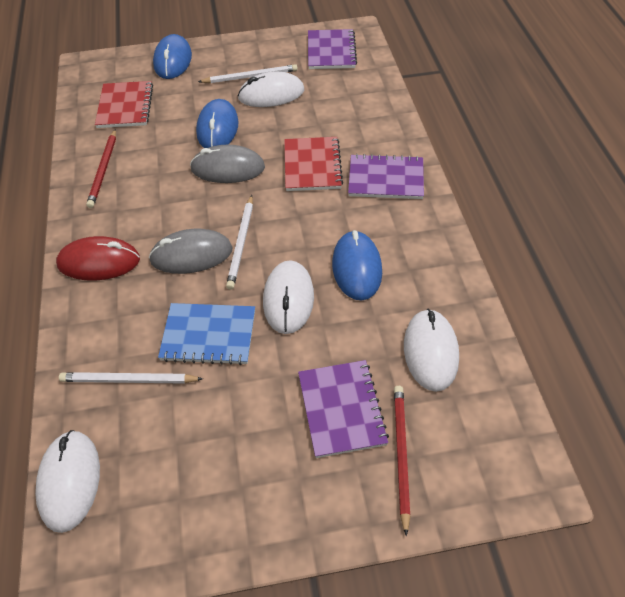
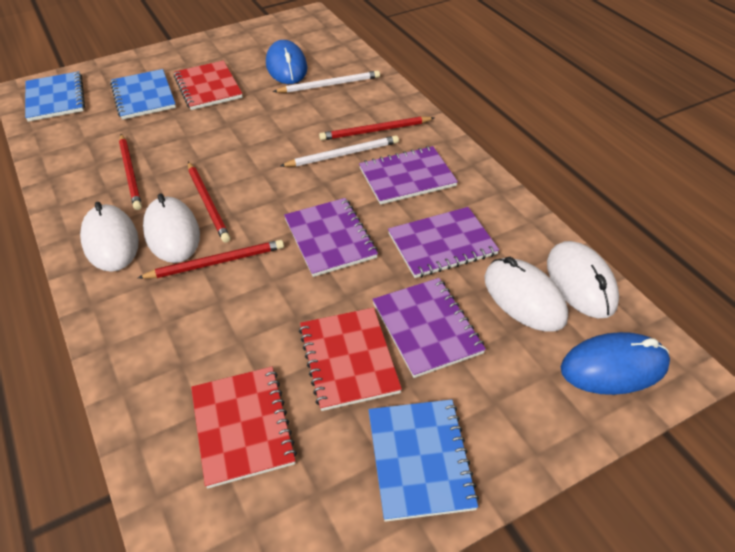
blue mouse: 3 -> 2
blue notebook: 1 -> 3
grey mouse: 2 -> 0
purple notebook: 3 -> 4
red mouse: 1 -> 0
red notebook: 2 -> 3
red pencil: 2 -> 4
white pencil: 3 -> 2

